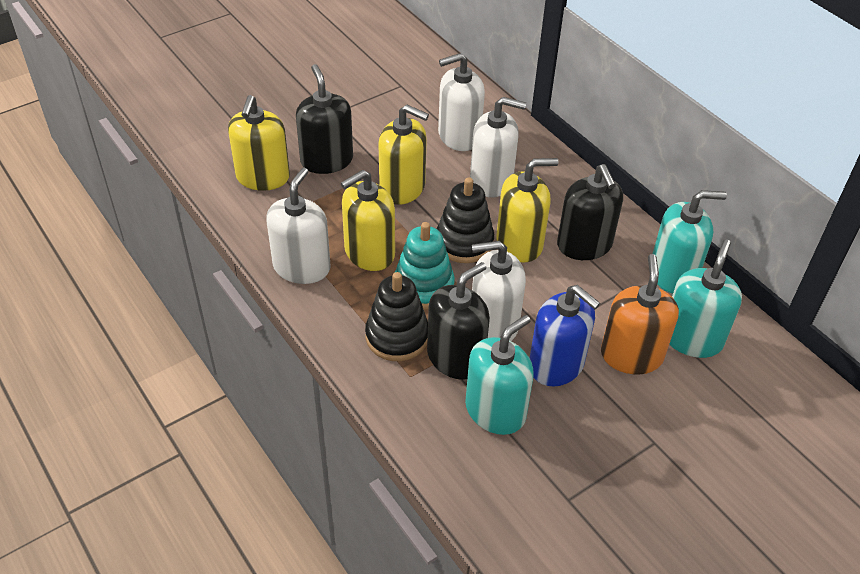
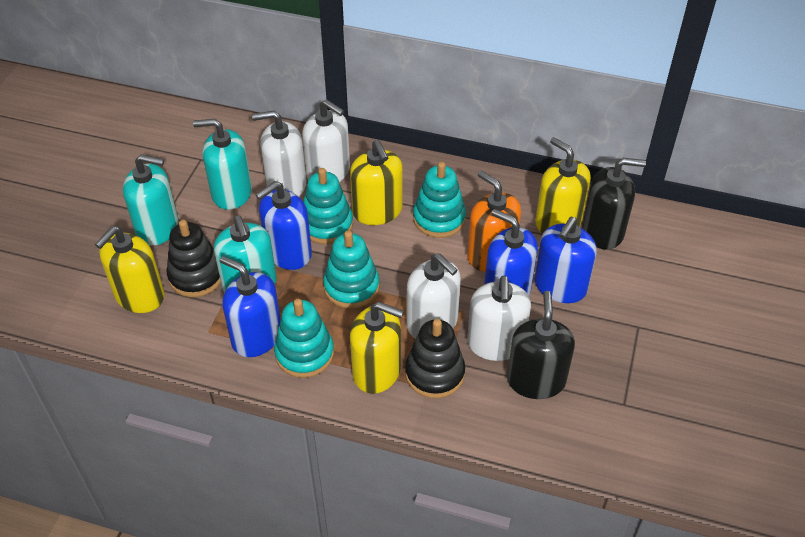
black soap dispenser: 3 -> 2
blue soap dispenser: 1 -> 4
turquoise stacking toy: 1 -> 4

